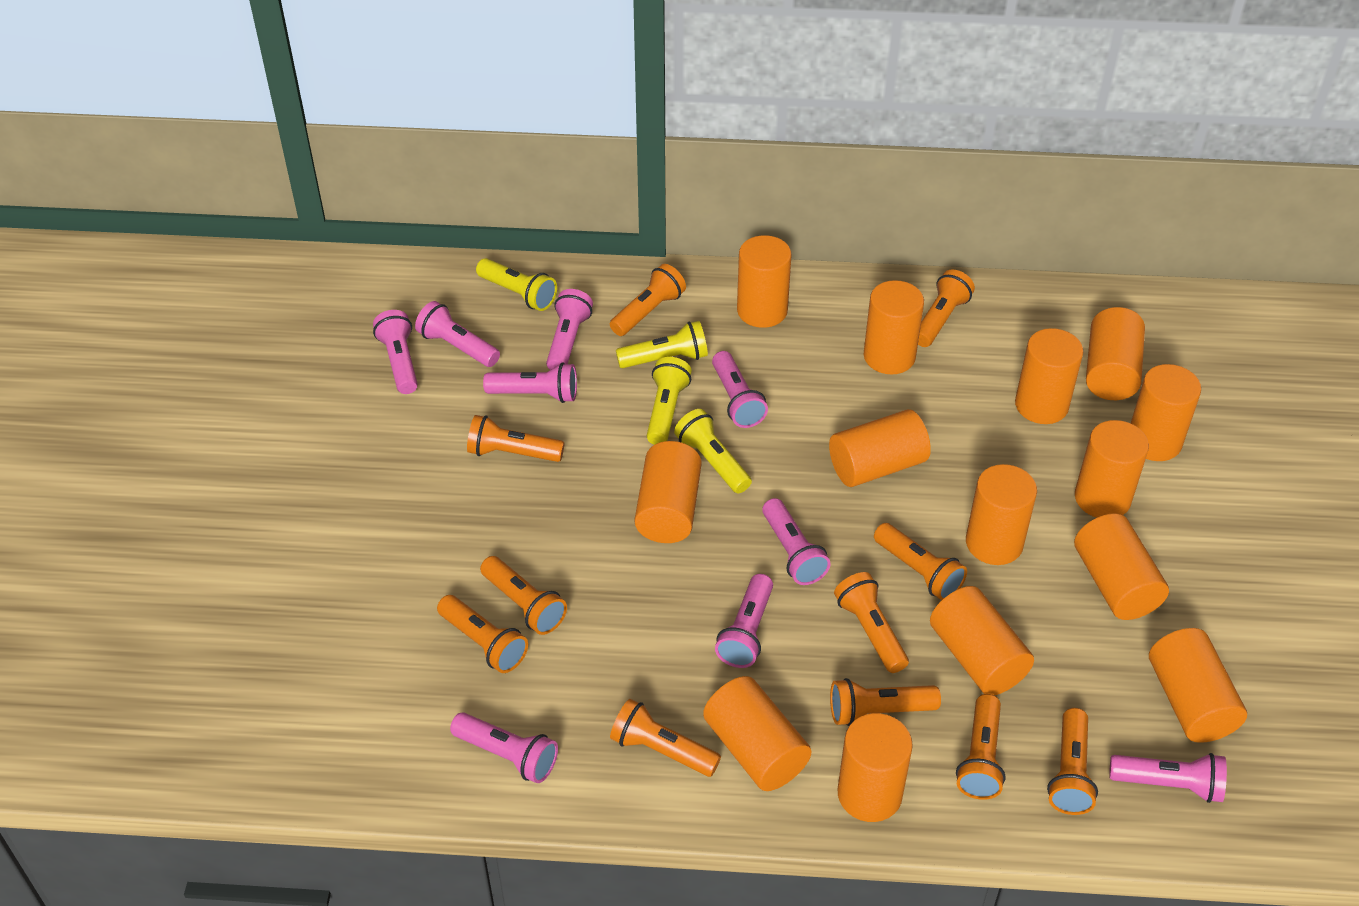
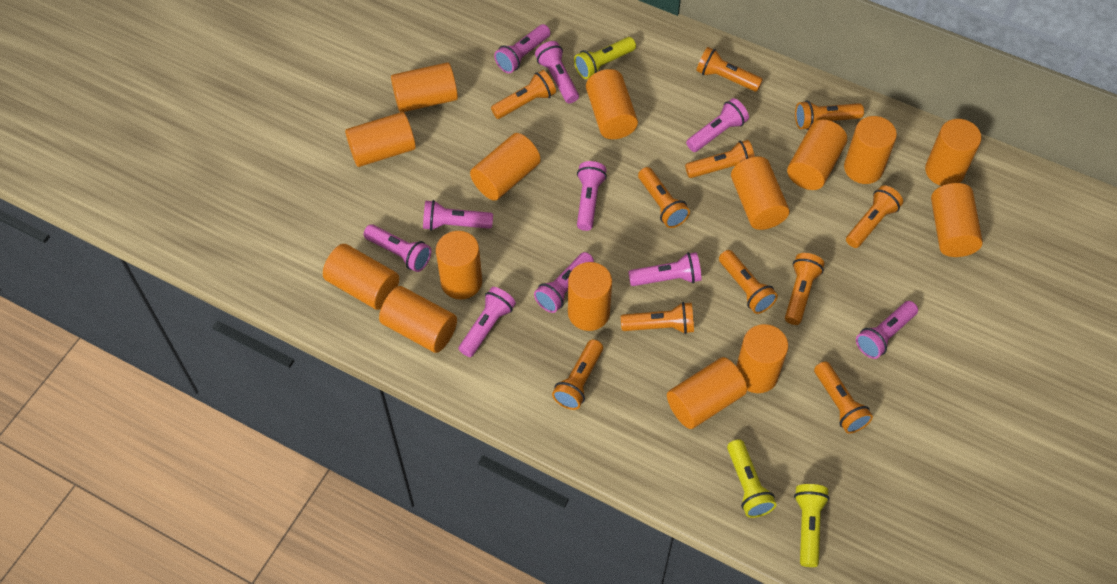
orange cylinder: 14 -> 15
pink flashlight: 9 -> 10
yellow flashlight: 4 -> 3

